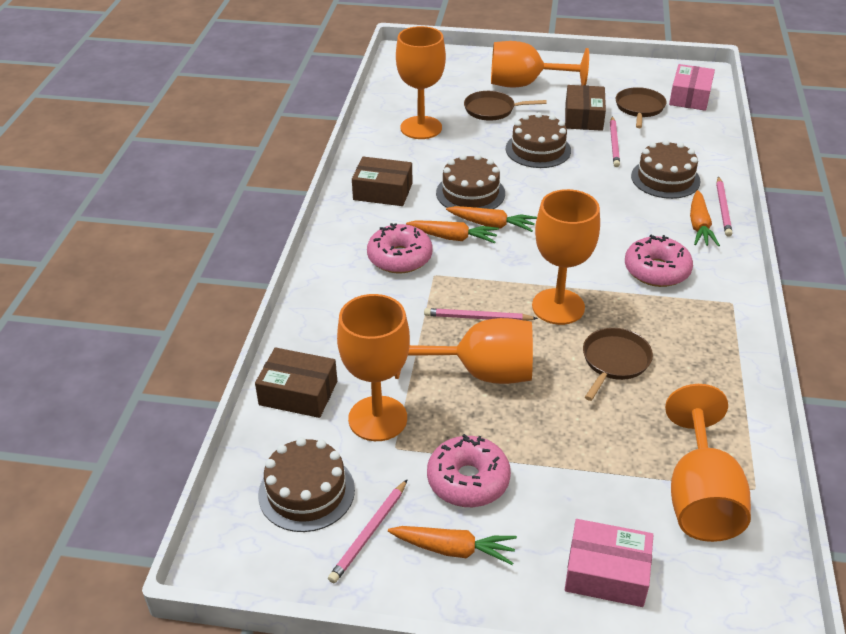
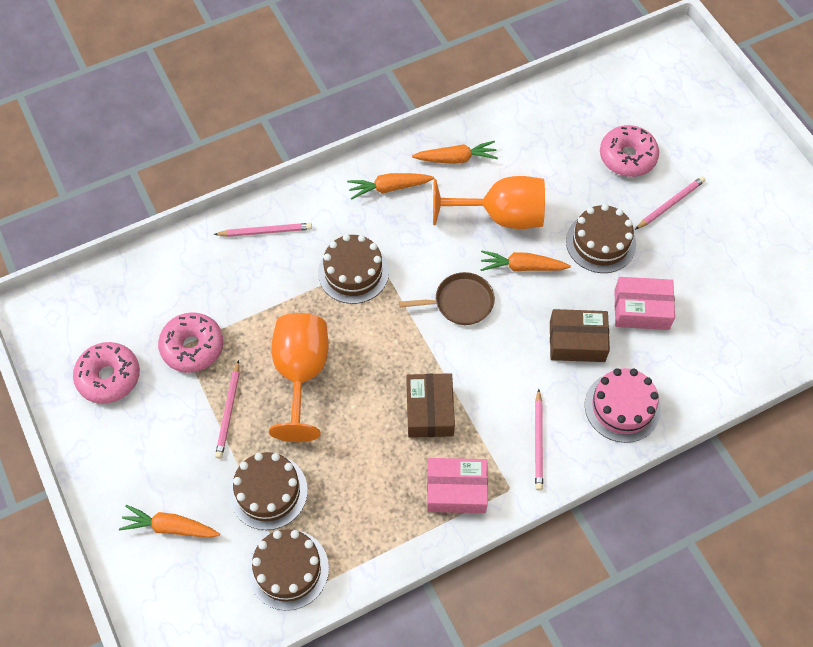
brown box: 3 -> 2
brown pan: 3 -> 1
orange goblet: 6 -> 2
pink cake: 0 -> 1

